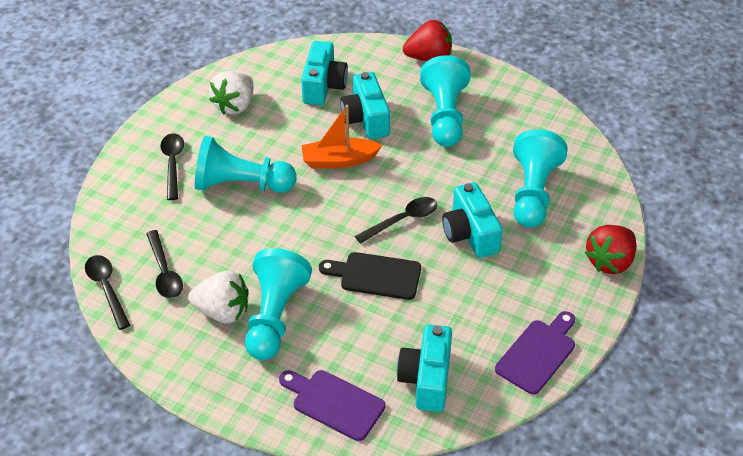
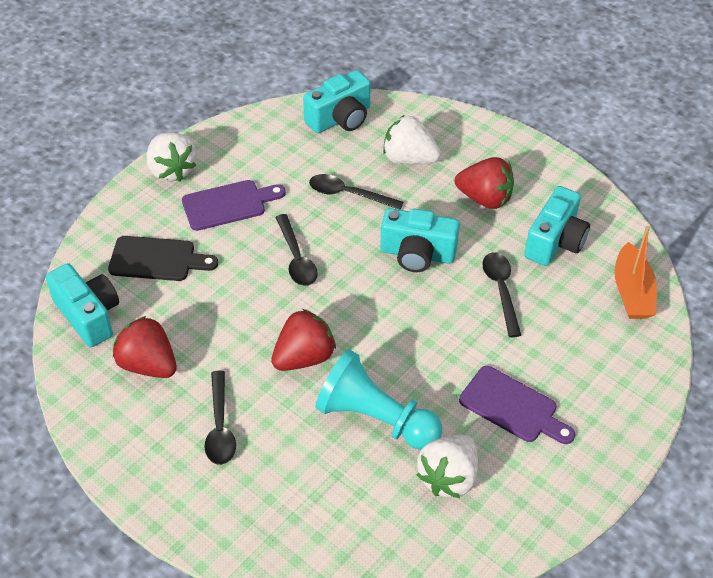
red strawberry: 2 -> 3
turquoise pawn: 4 -> 1
white strawberry: 2 -> 3

